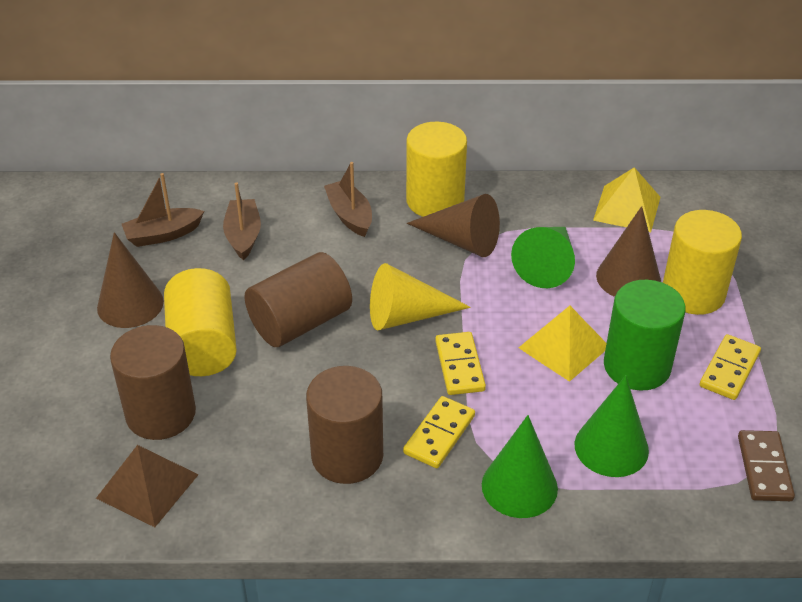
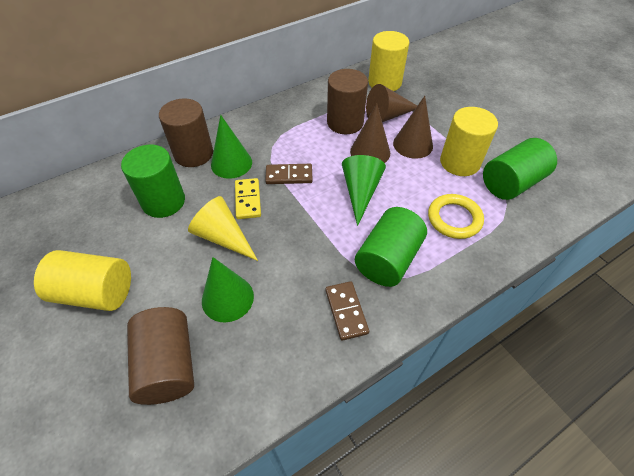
brown boat: 3 -> 0
brown domino: 1 -> 2
brown pyramid: 1 -> 0
green cylinder: 1 -> 3
yellow domino: 3 -> 1
yellow pyramid: 2 -> 0
yellow ring: 0 -> 1

